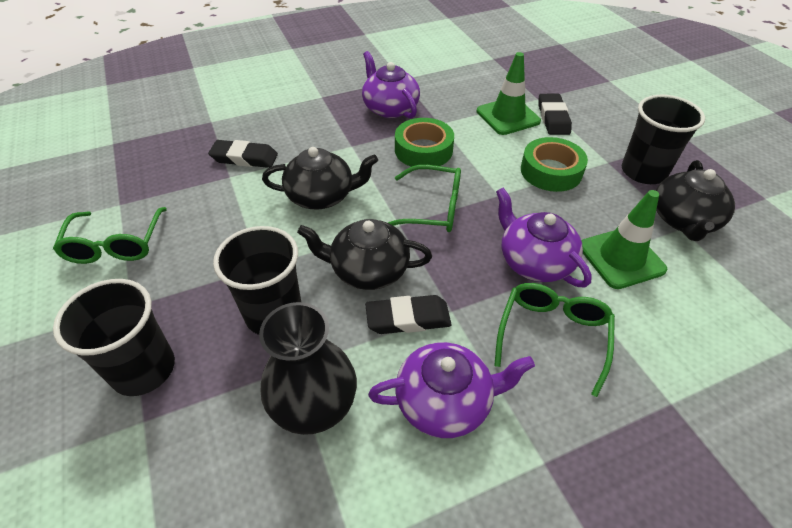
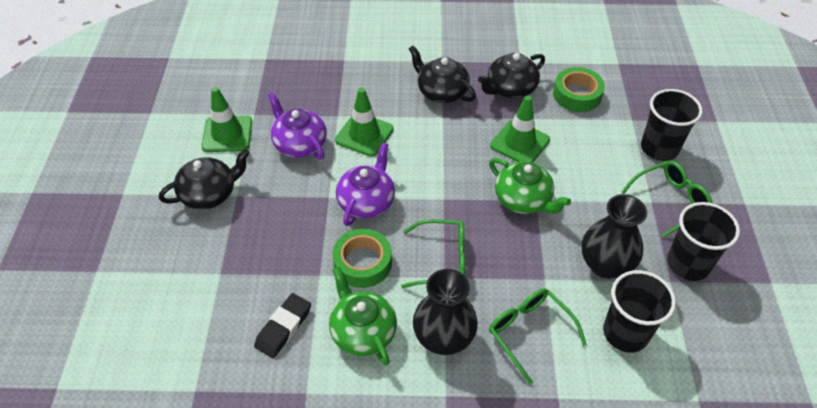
black eraser: 3 -> 1
black vase: 1 -> 2
green teapot: 0 -> 2
green traffic cone: 2 -> 3
purple teapot: 3 -> 2

